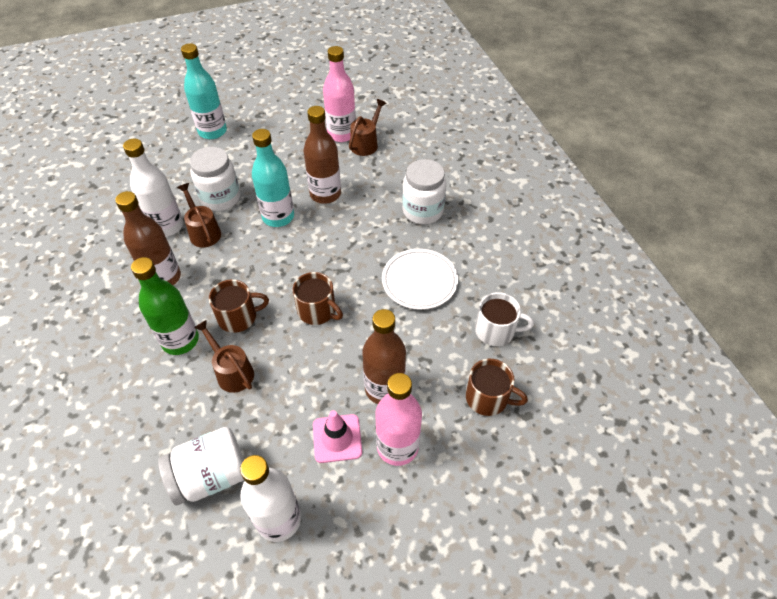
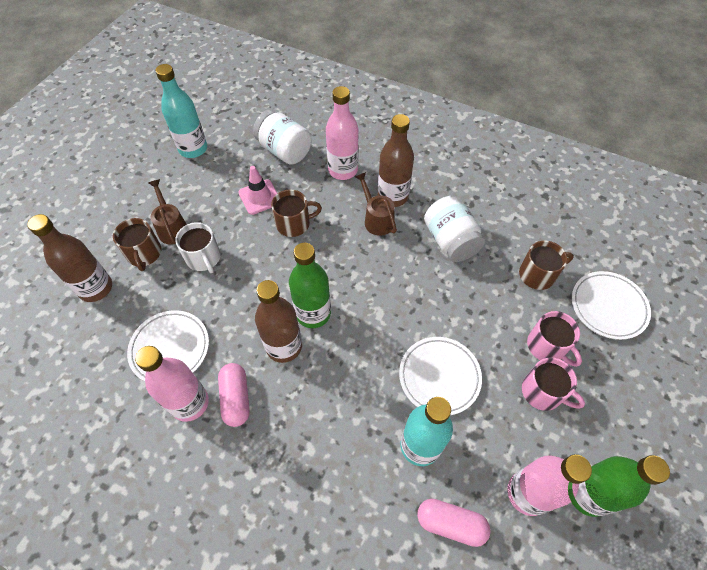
brown watering can: 3 -> 2
green bottle: 1 -> 2
pink bottle: 2 -> 3
pink capsule: 0 -> 2
pink mug: 0 -> 2
white bottle: 2 -> 0
white jar: 3 -> 2
white plate: 1 -> 3

